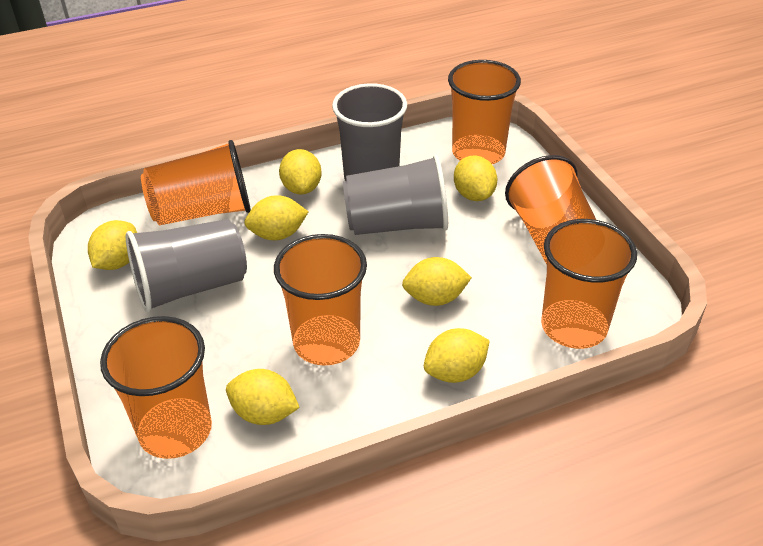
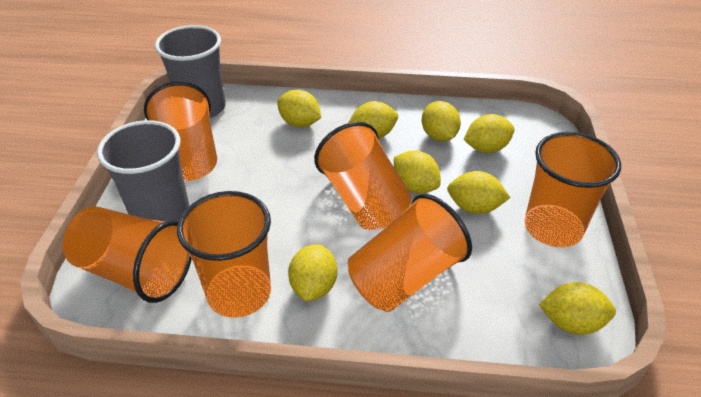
grey cup: 3 -> 2
yellow lemon: 7 -> 8

